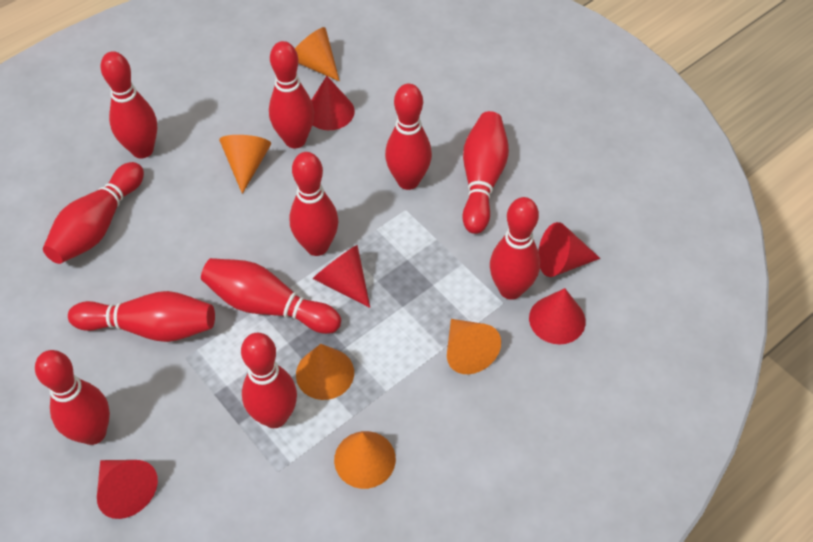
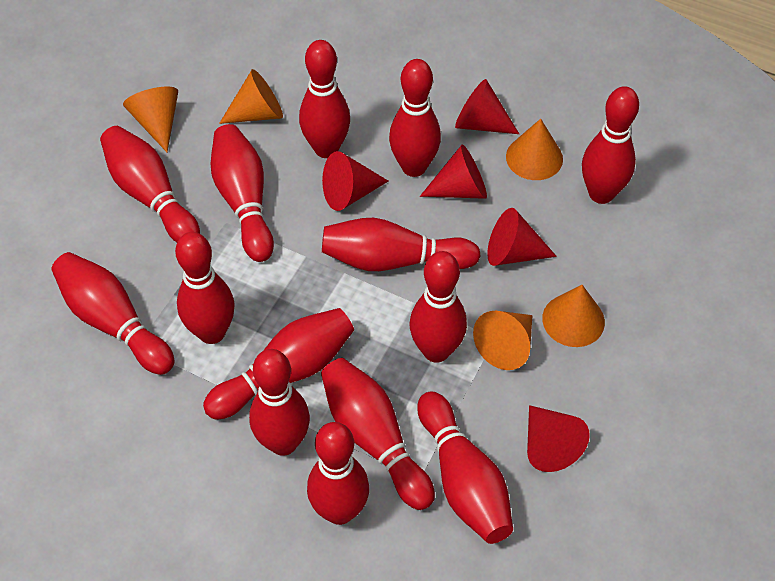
red bowling pin: 11 -> 14

